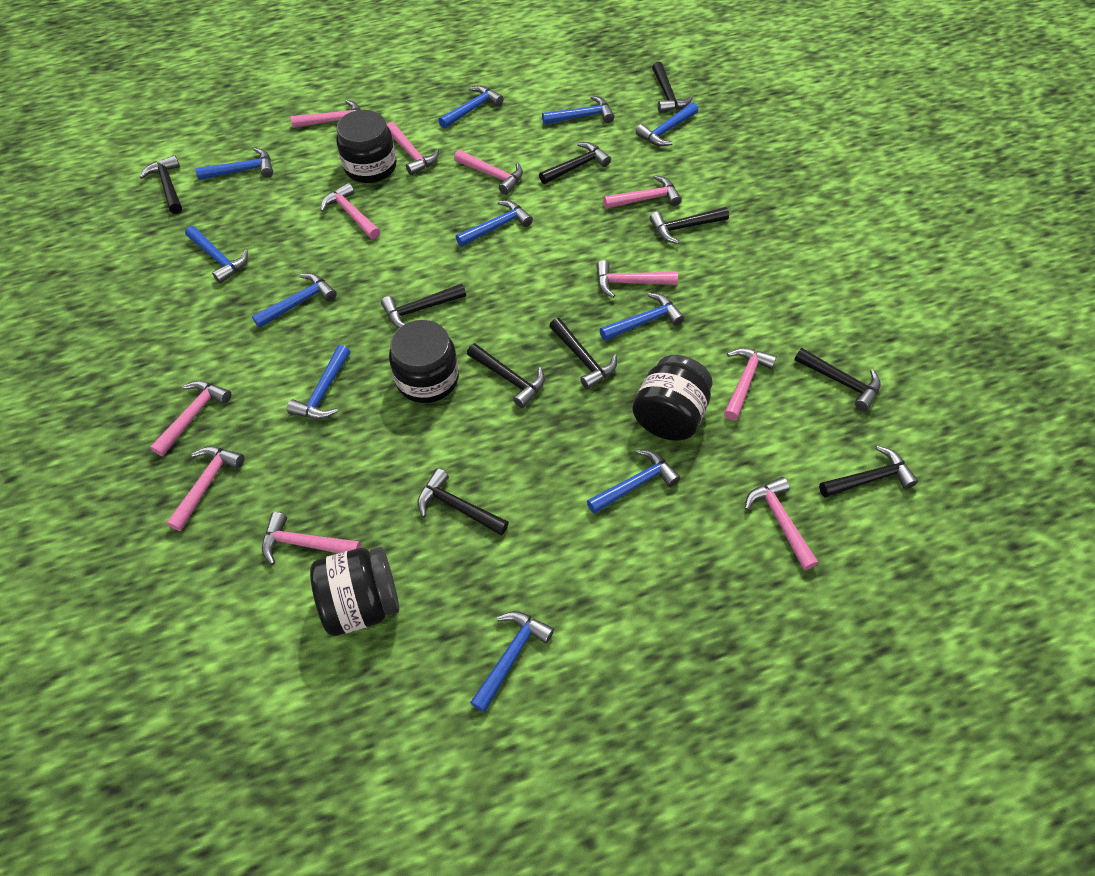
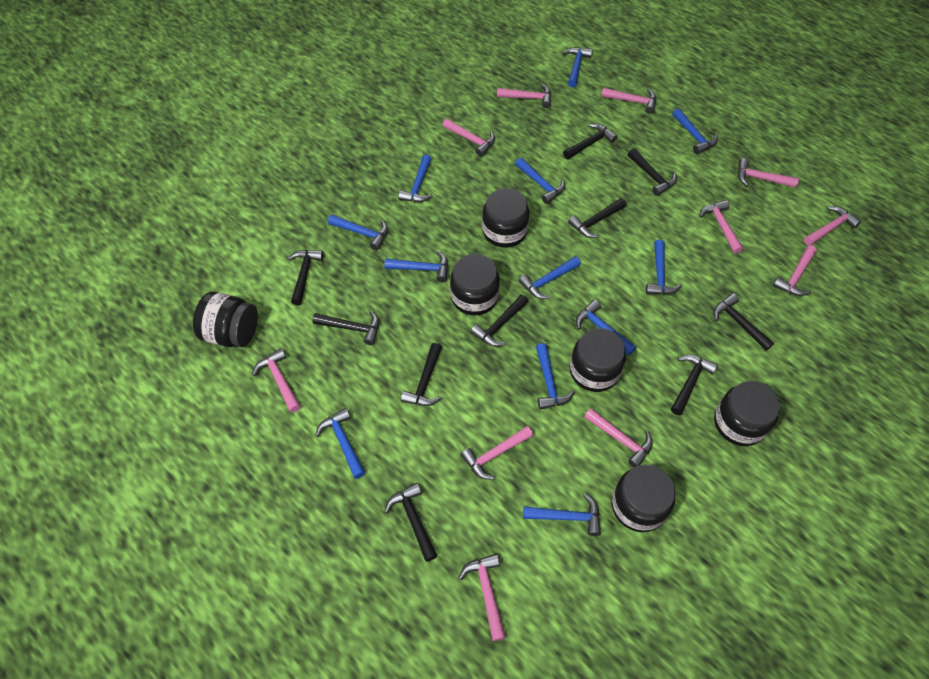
black jar: 4 -> 6
blue hammer: 11 -> 12

